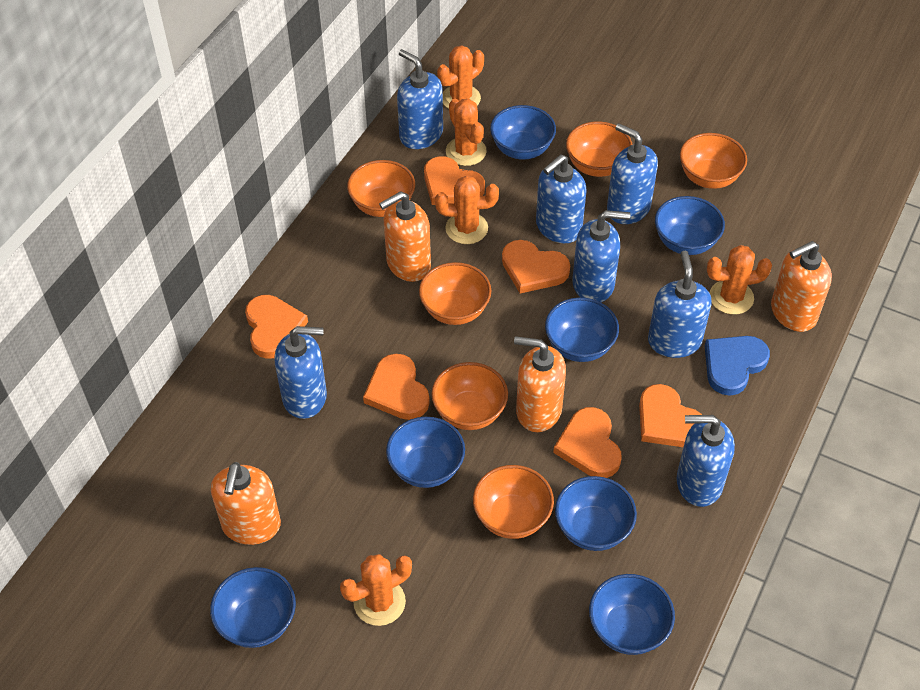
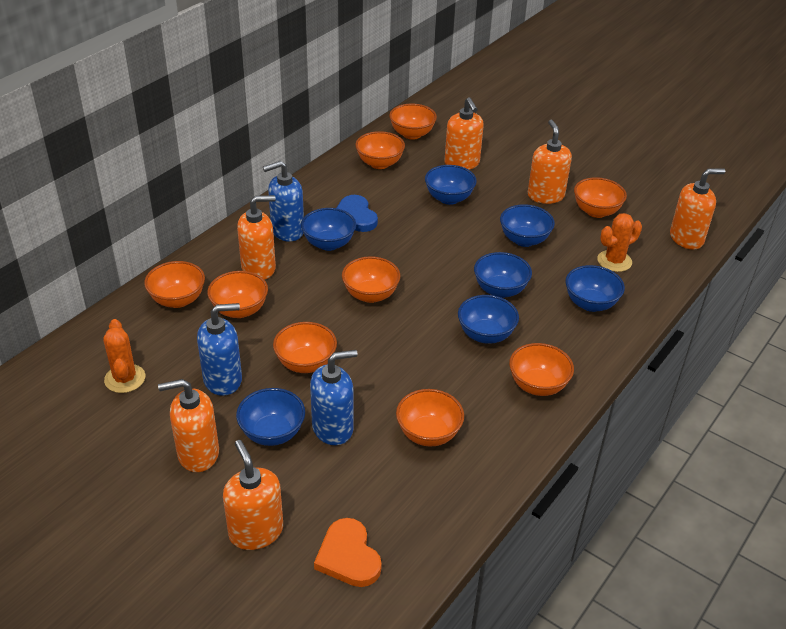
blue soap dispenser: 7 -> 3
orange bowl: 6 -> 9
orange cactus: 5 -> 2
orange heart: 6 -> 1
orange soap dispenser: 4 -> 6

